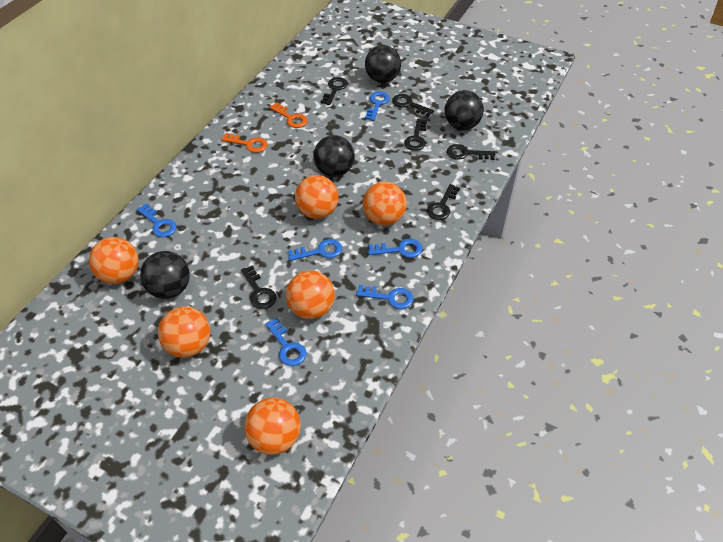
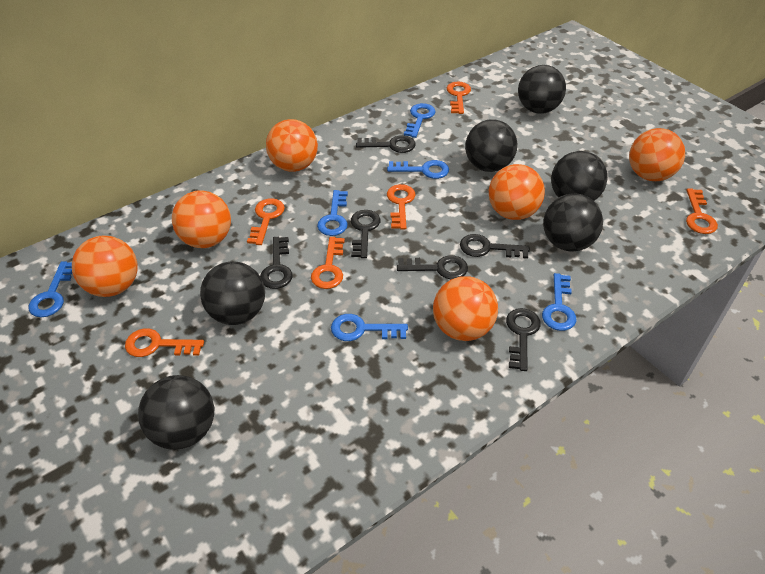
black ball: 4 -> 6
orange key: 2 -> 6

